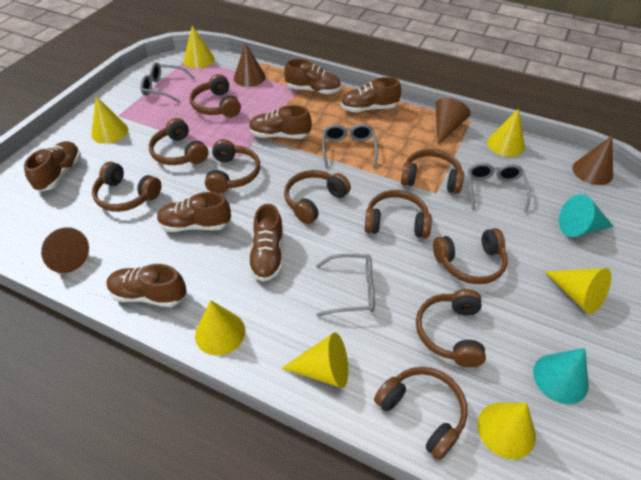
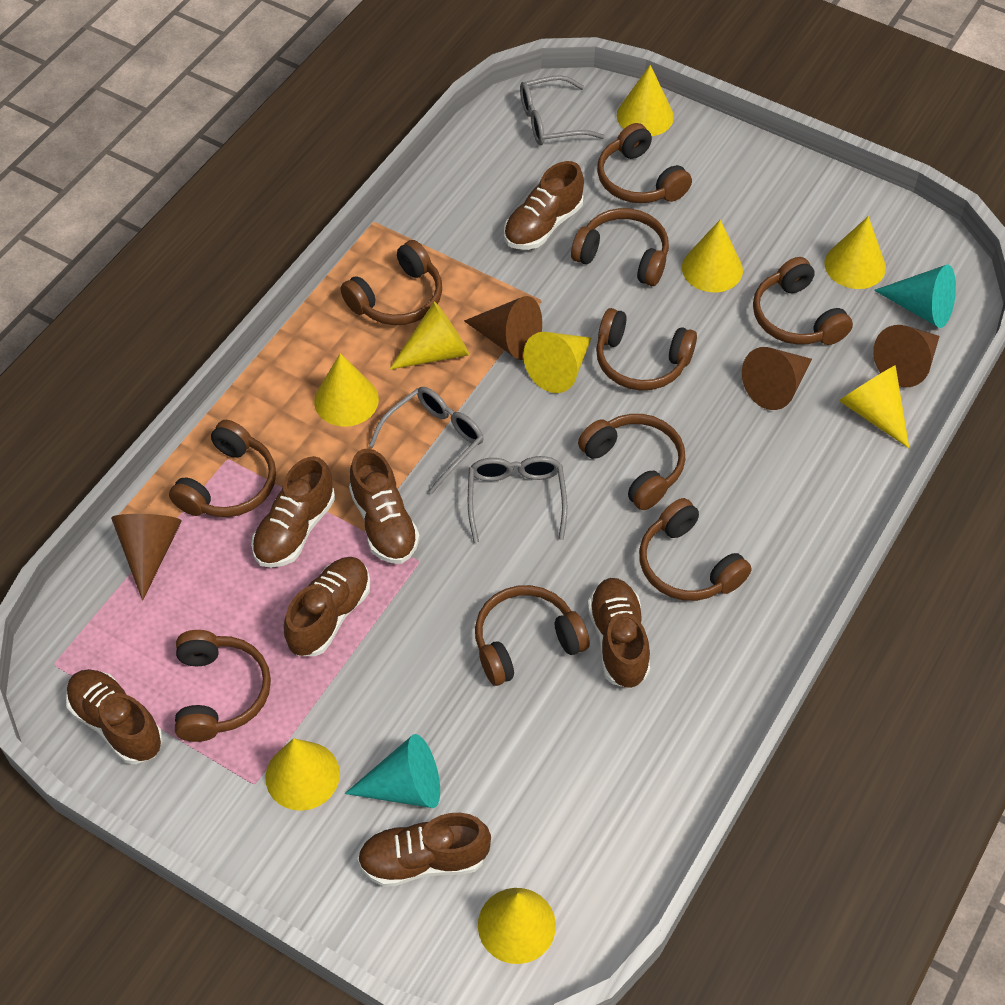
grey glasses: 4 -> 3
yellow cone: 7 -> 9

